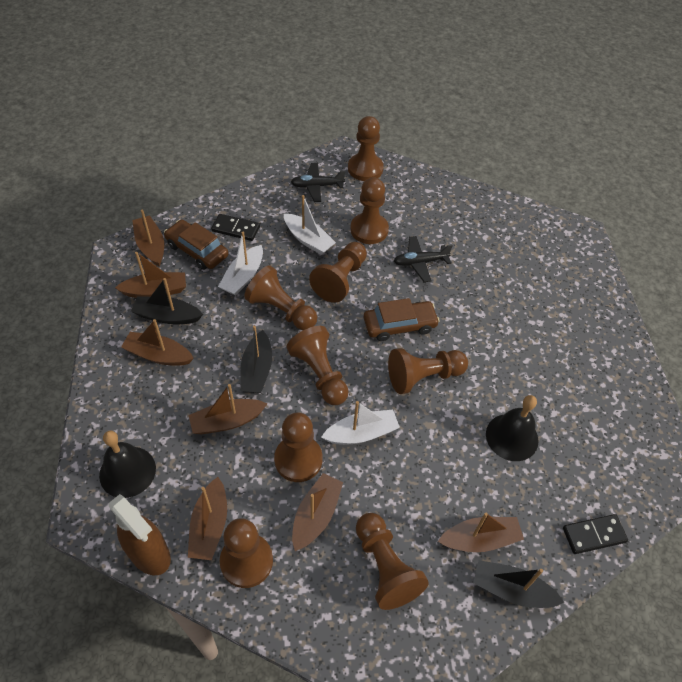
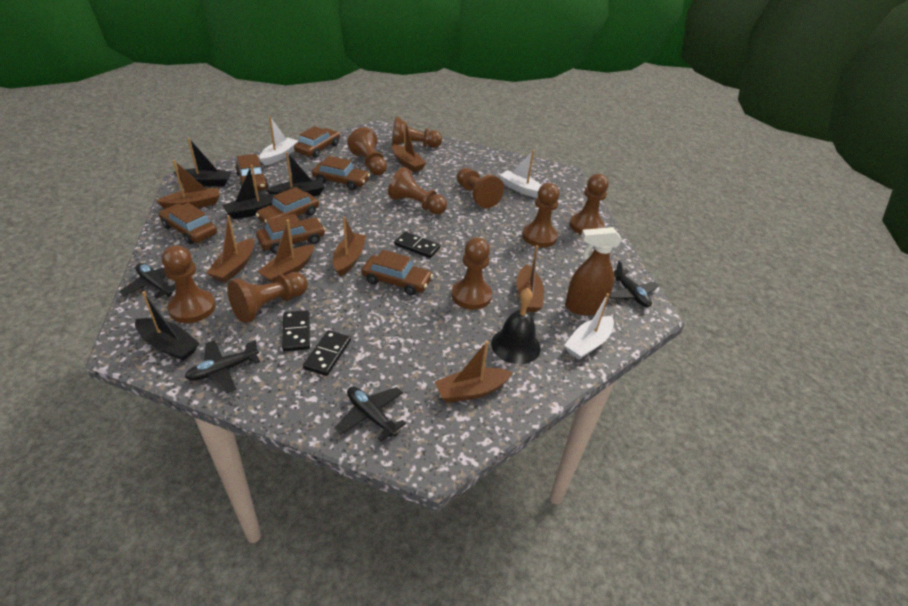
black bell: 2 -> 1
black boat: 3 -> 4
black domino: 2 -> 3
black plane: 2 -> 4
brown car: 2 -> 7

